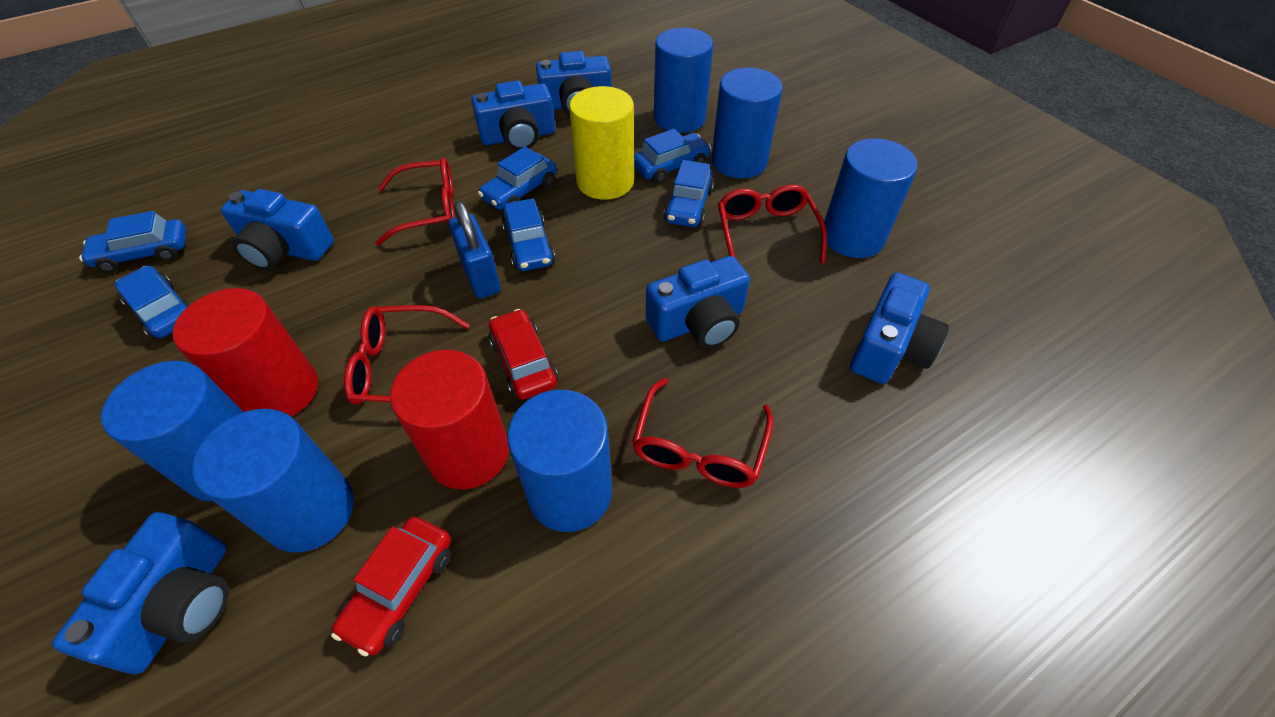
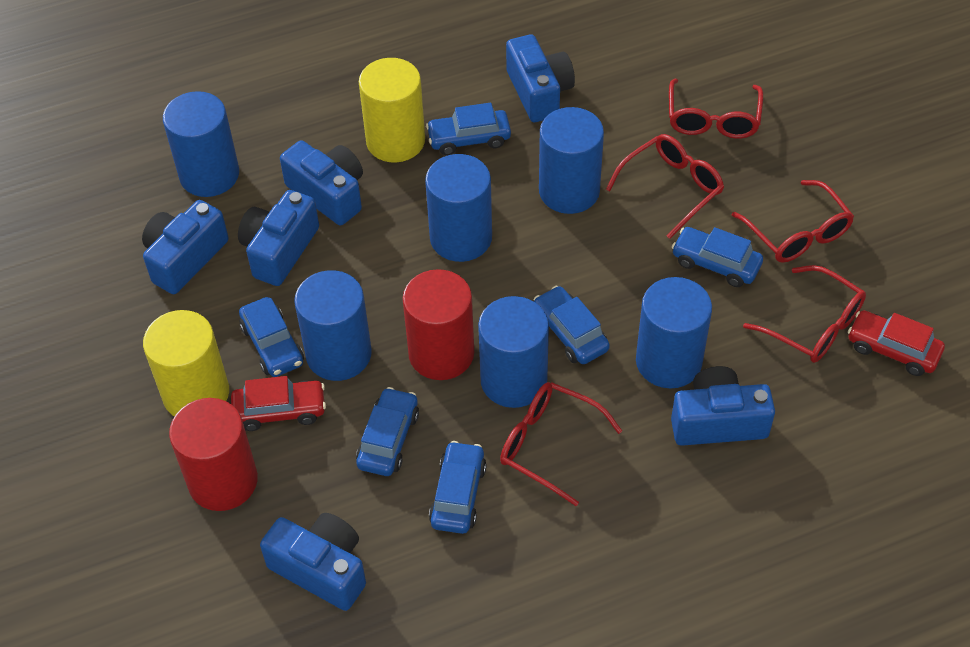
blue padlock: 1 -> 0
red glasses: 4 -> 5
yellow cylinder: 1 -> 2

